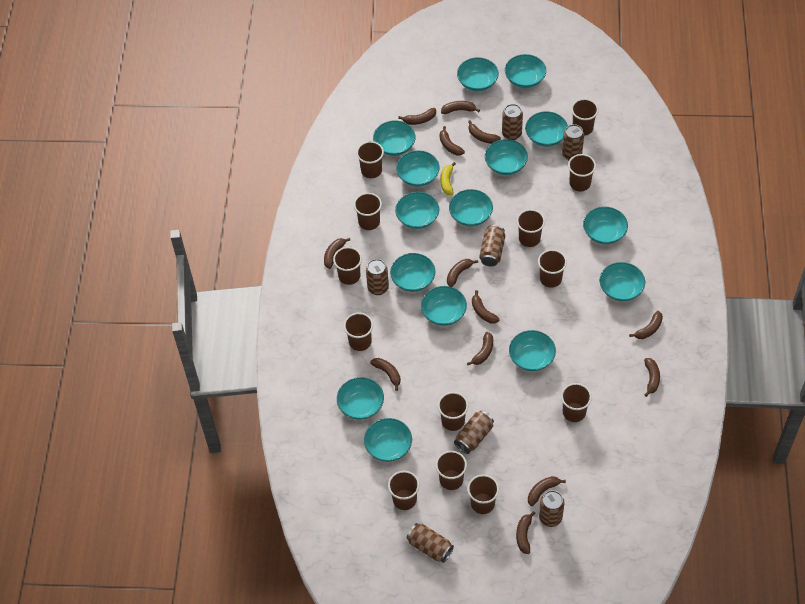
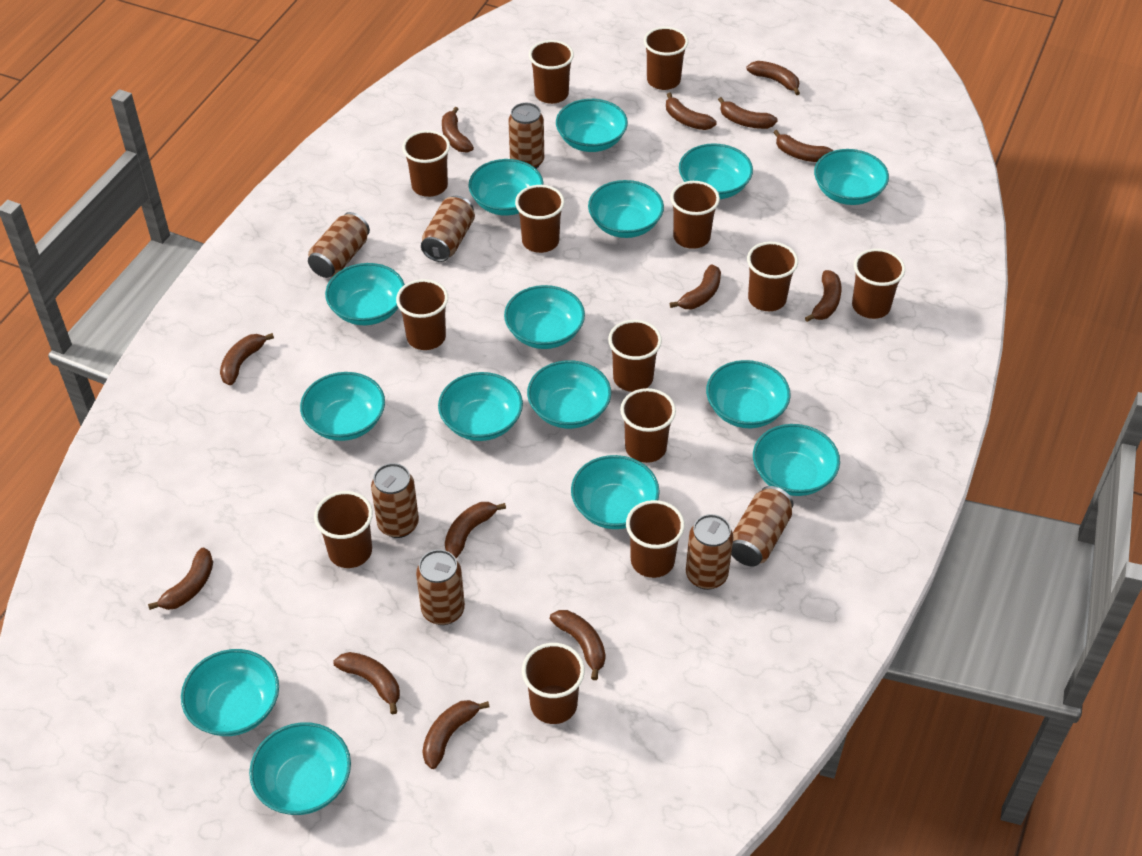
yellow banana: 1 -> 0

